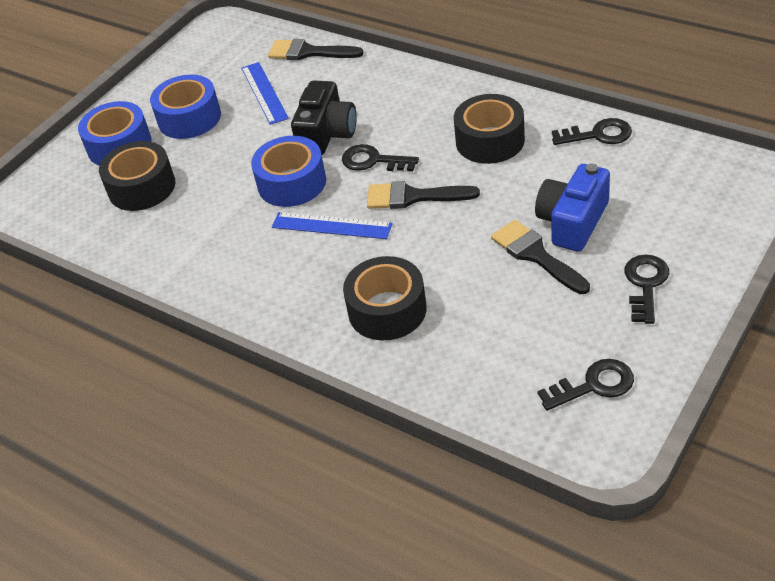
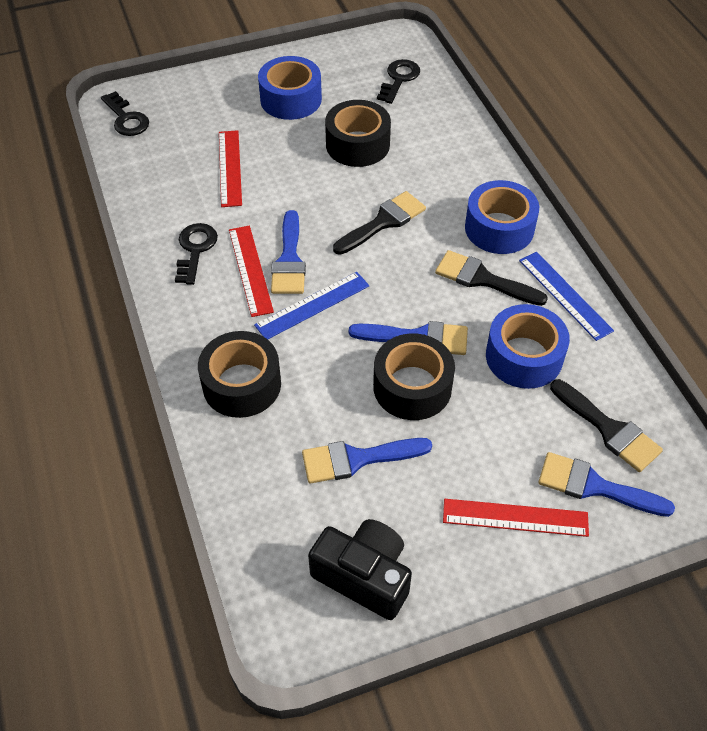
black key: 4 -> 3
blue brush: 0 -> 4
blue camera: 1 -> 0
red ruler: 0 -> 3

